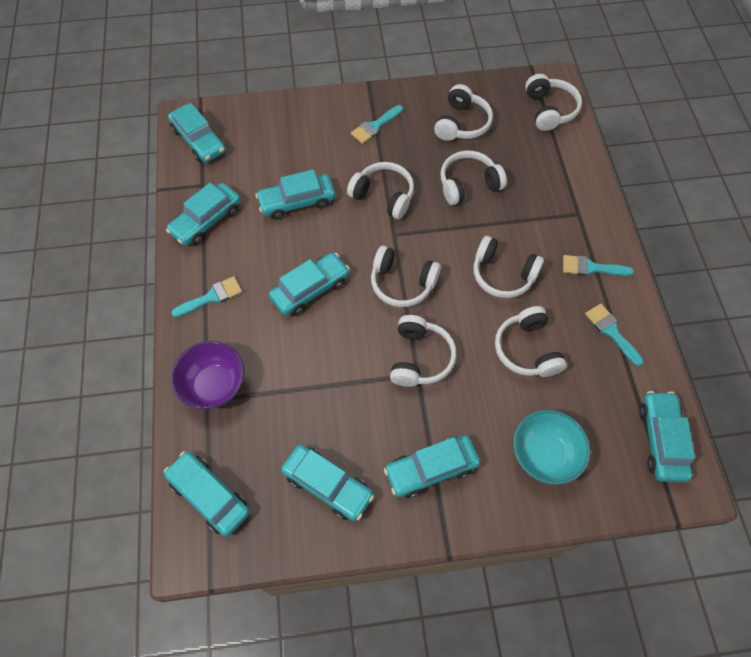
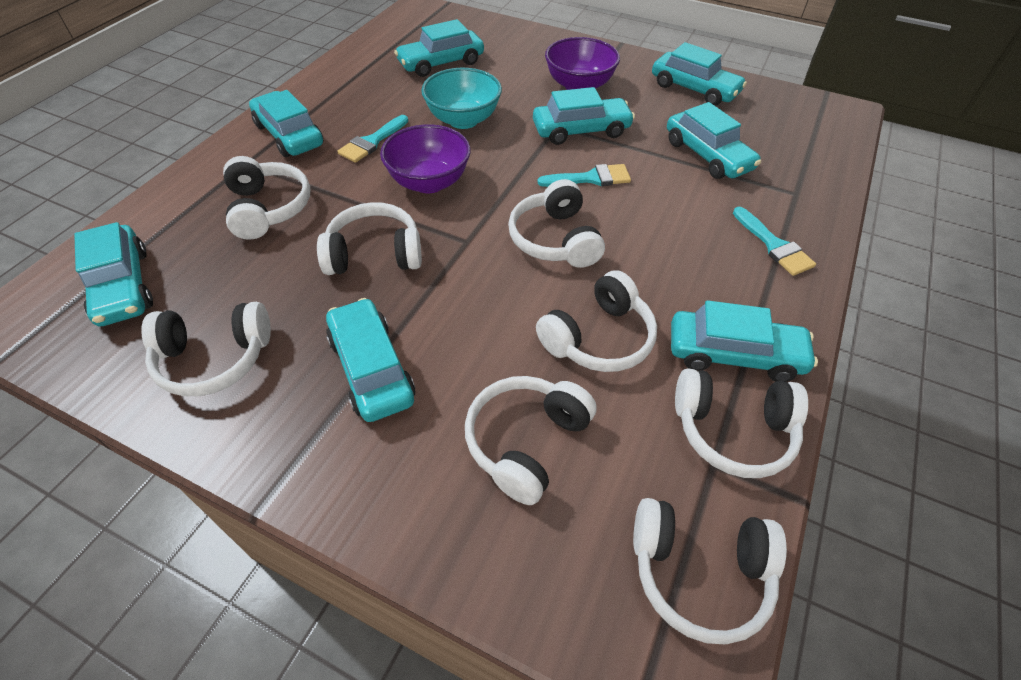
purple bowl: 1 -> 2
turquoise brush: 4 -> 3

